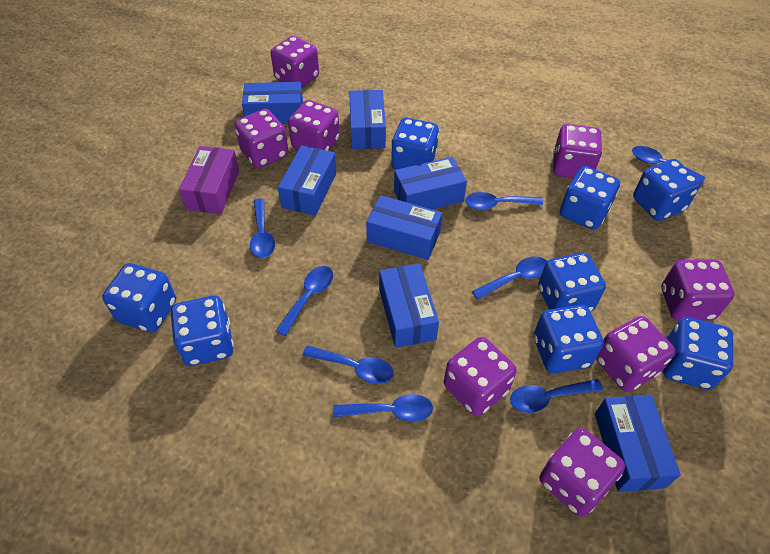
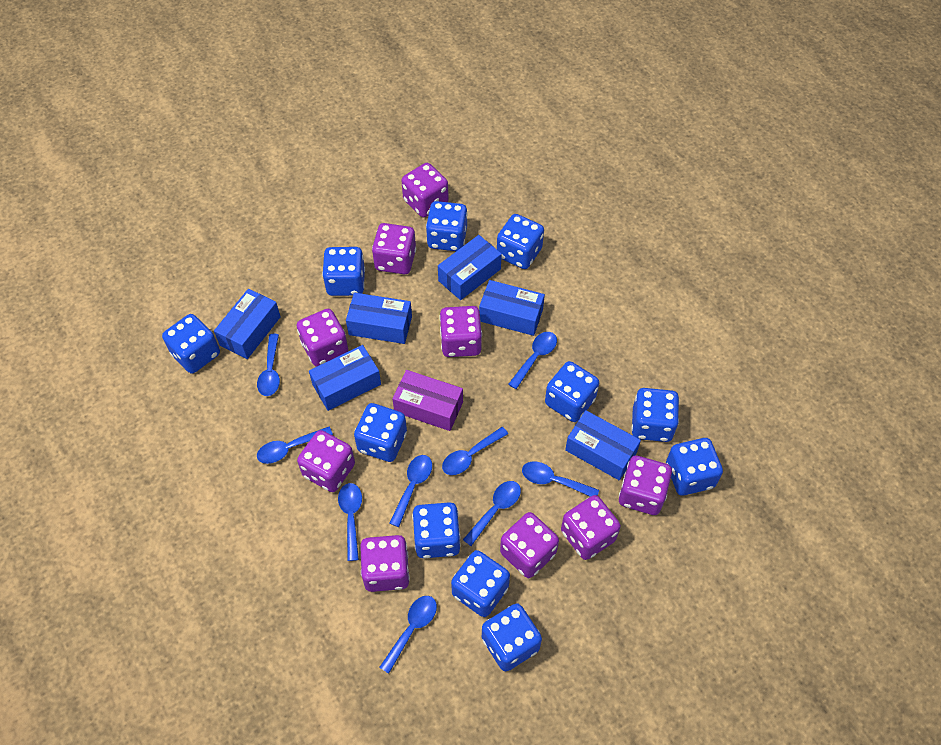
blue box: 7 -> 6
blue dice: 8 -> 11
blue spoon: 8 -> 9
purple dice: 8 -> 9

